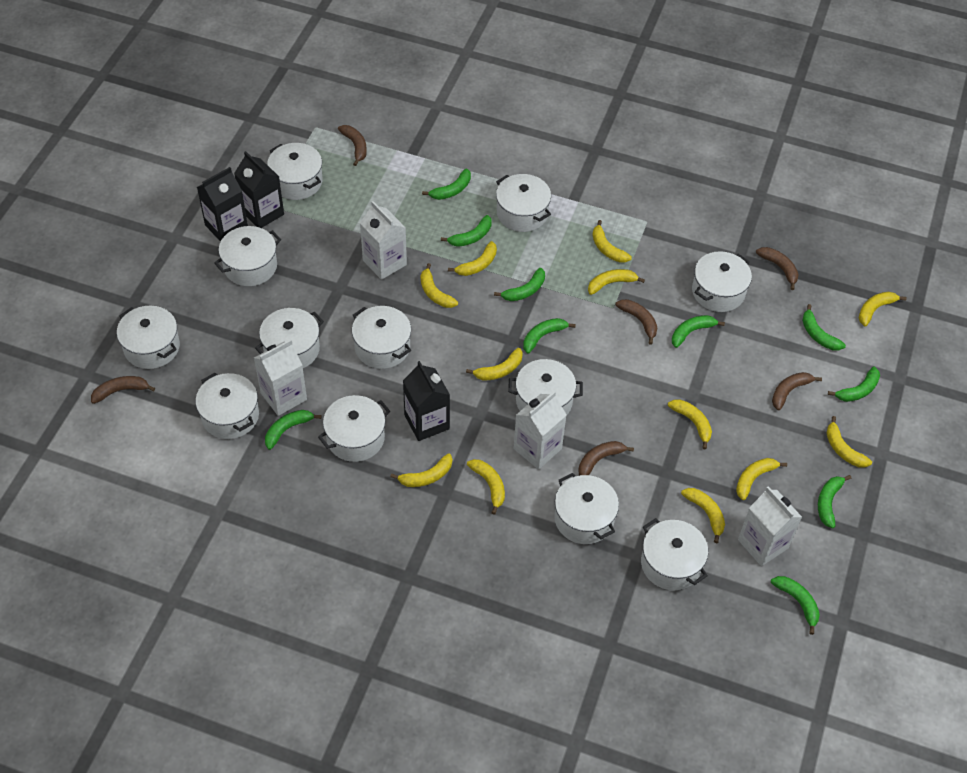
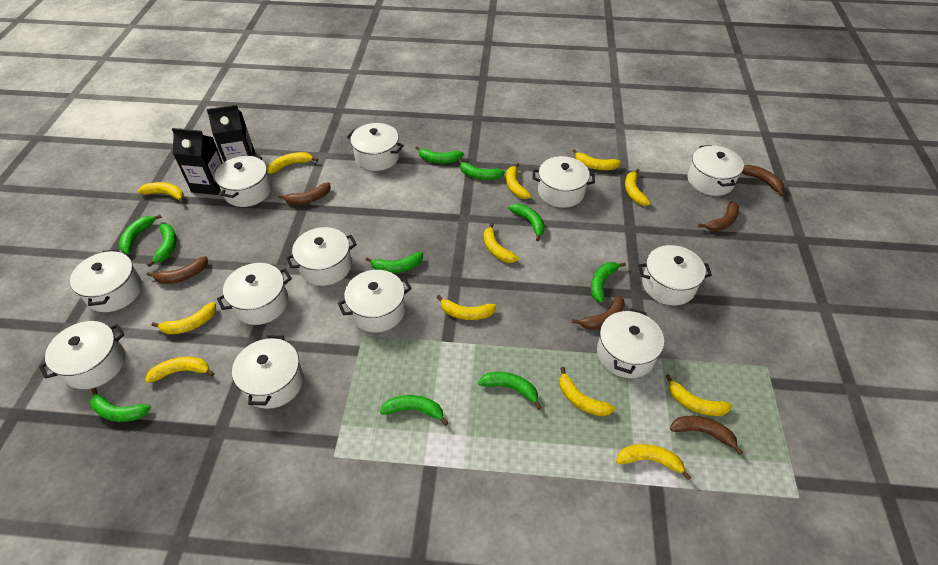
black carton: 3 -> 2
white carton: 4 -> 0

